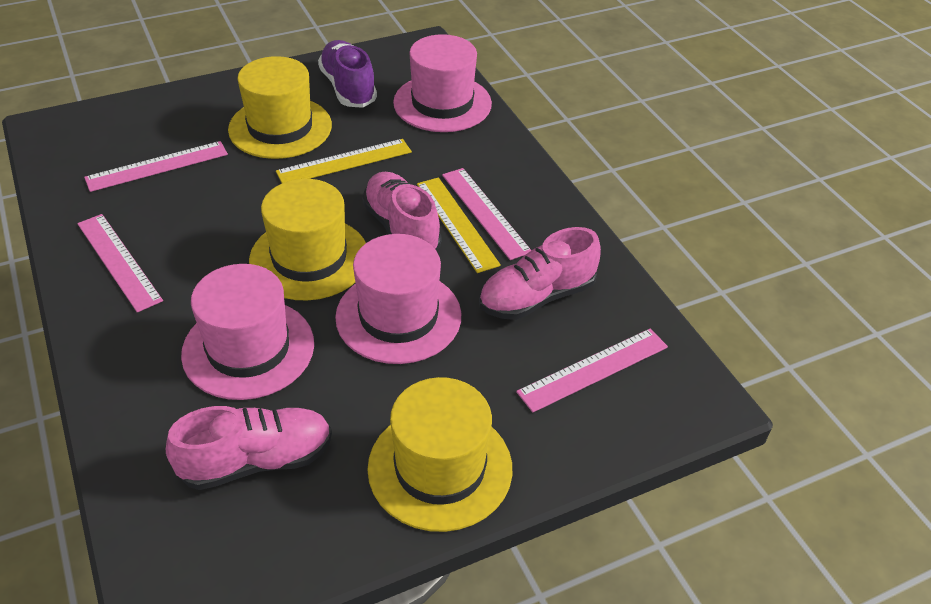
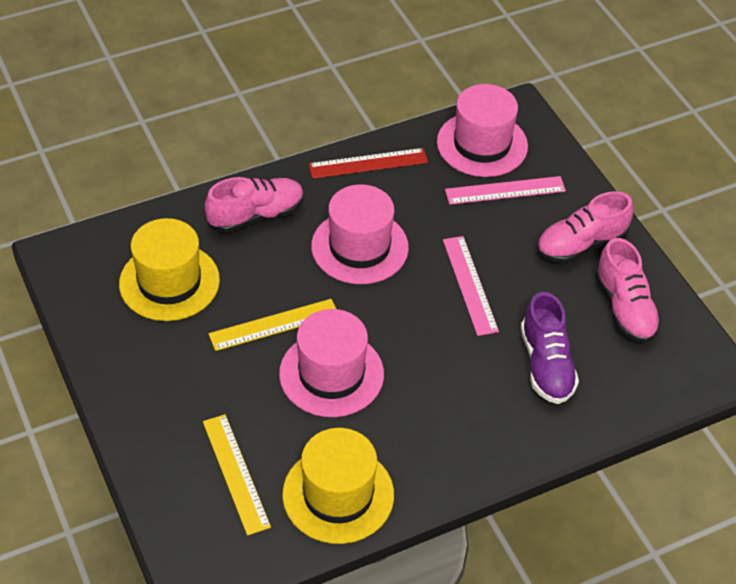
pink ruler: 4 -> 2
red ruler: 0 -> 1
yellow hat: 3 -> 2

